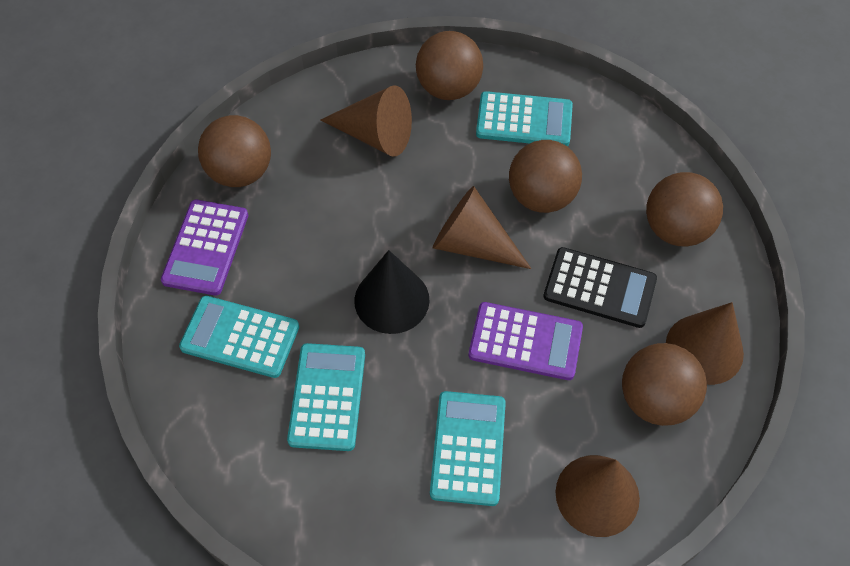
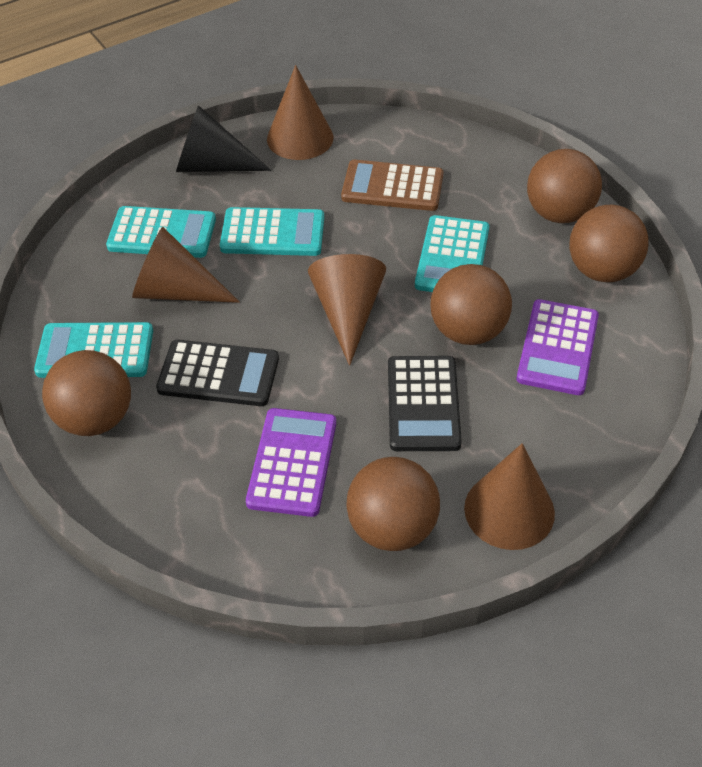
black calculator: 1 -> 2
brown calculator: 0 -> 1

